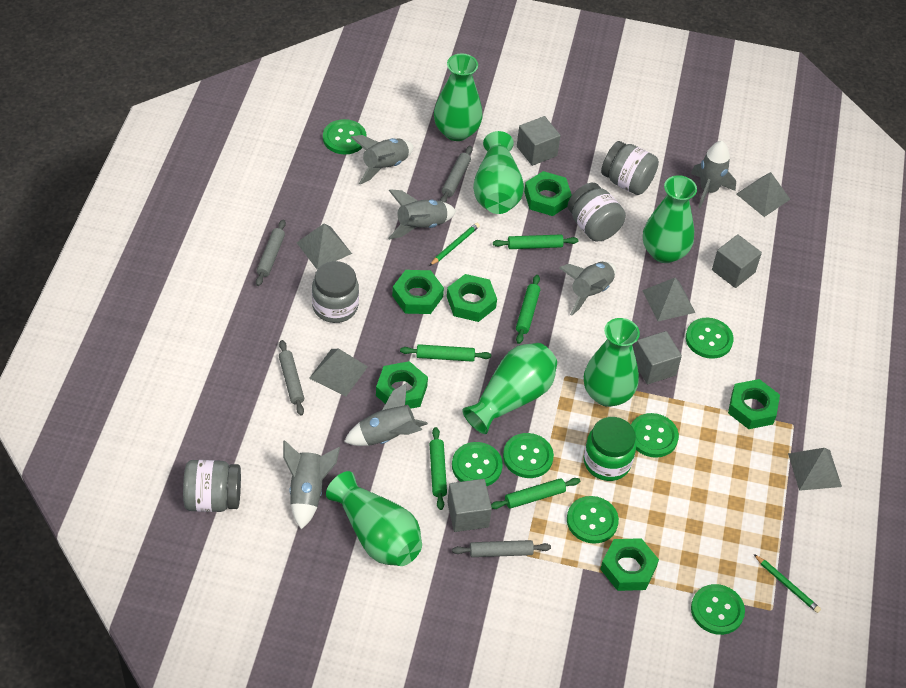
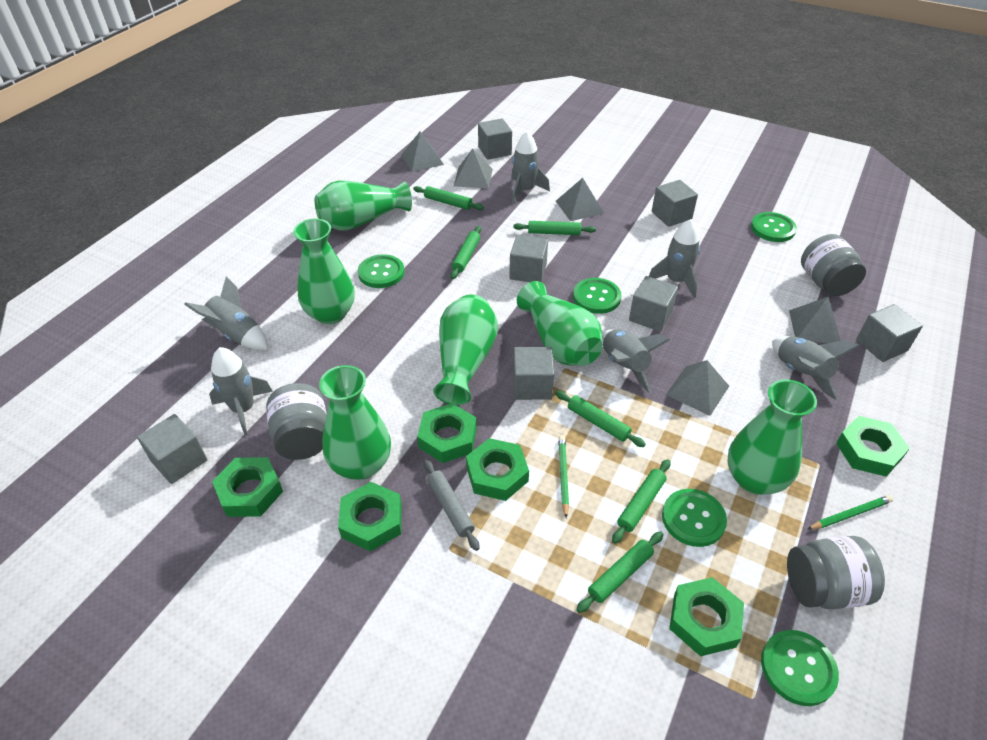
green button: 7 -> 5
green jar: 1 -> 0
green rolling pin: 5 -> 6
grey cube: 4 -> 7
grey jar: 4 -> 3
grey rolling pin: 4 -> 1

